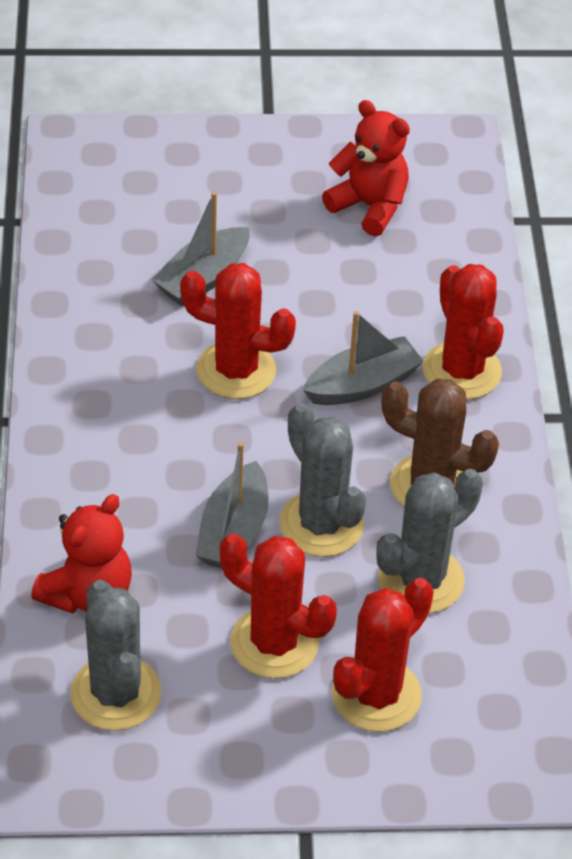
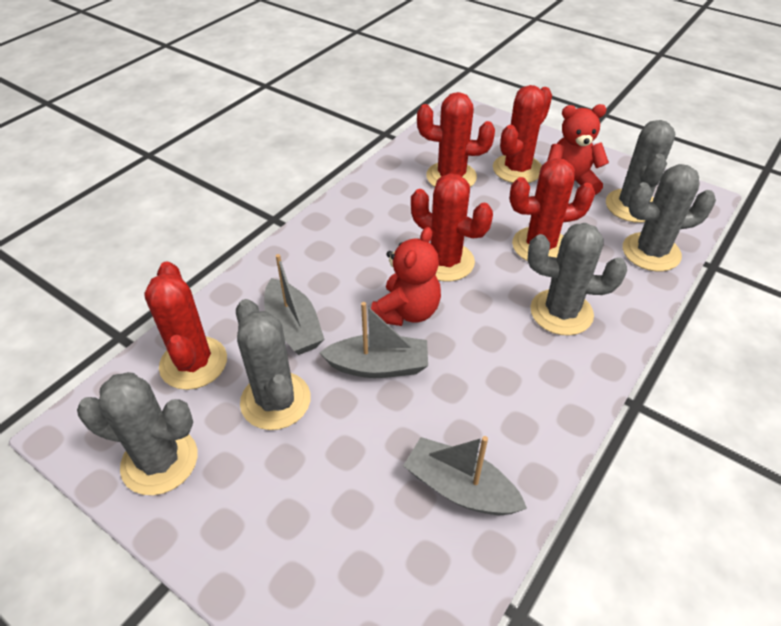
brown cactus: 1 -> 0
grey cactus: 3 -> 5
red cactus: 4 -> 5

